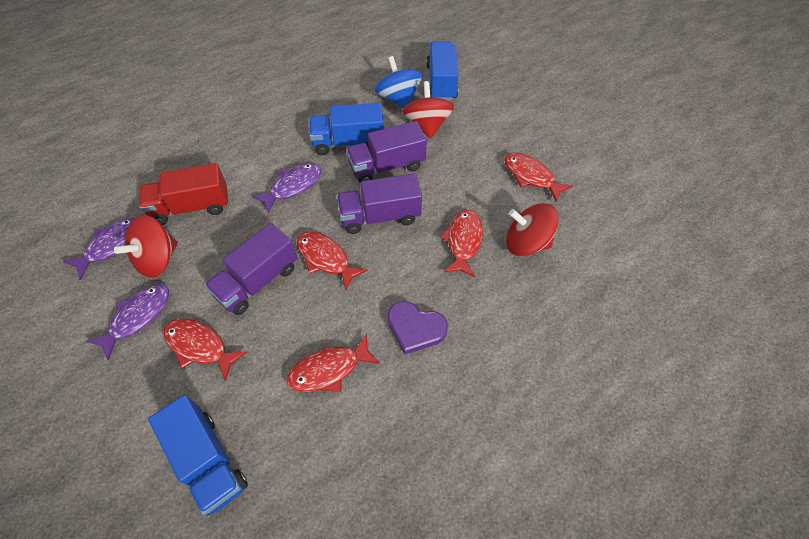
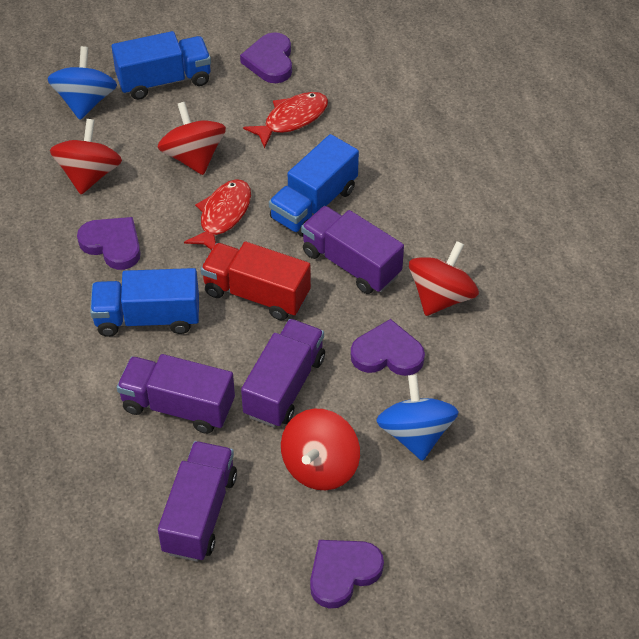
blue spinning top: 1 -> 2
purple fish: 3 -> 0
purple heart: 1 -> 4
purple truck: 3 -> 4
red fish: 5 -> 2
red spinning top: 3 -> 4

